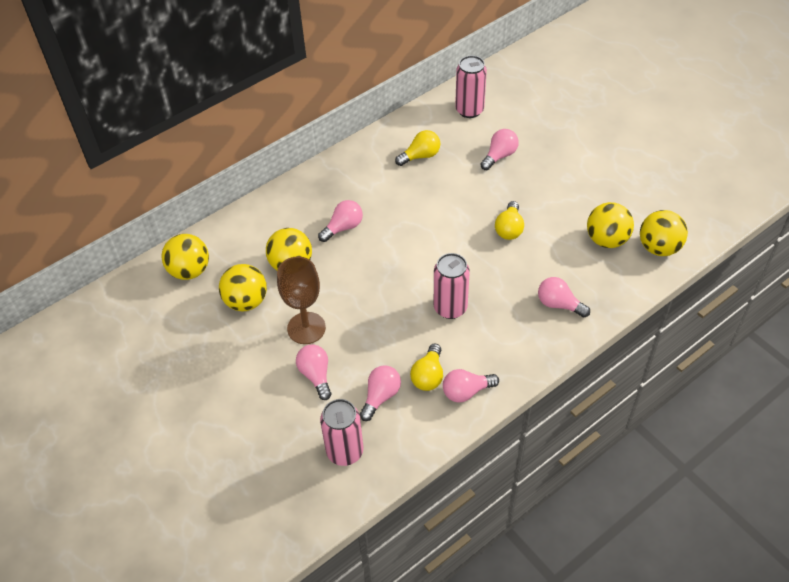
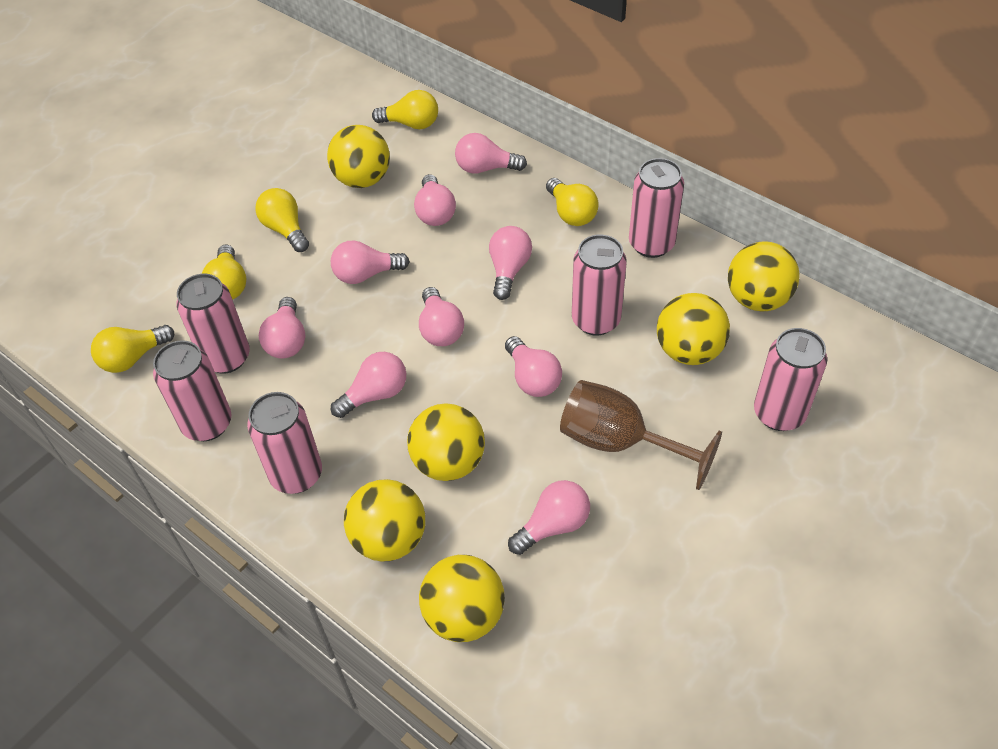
pink can: 3 -> 6
pink light bulb: 6 -> 9
yellow ball: 5 -> 6
yellow light bulb: 3 -> 5

